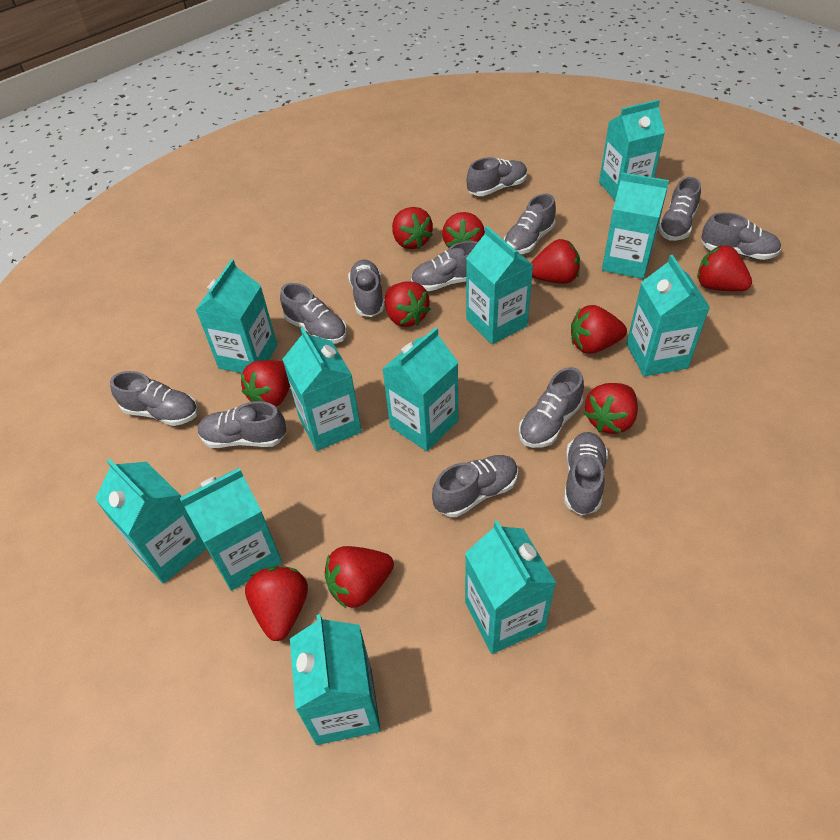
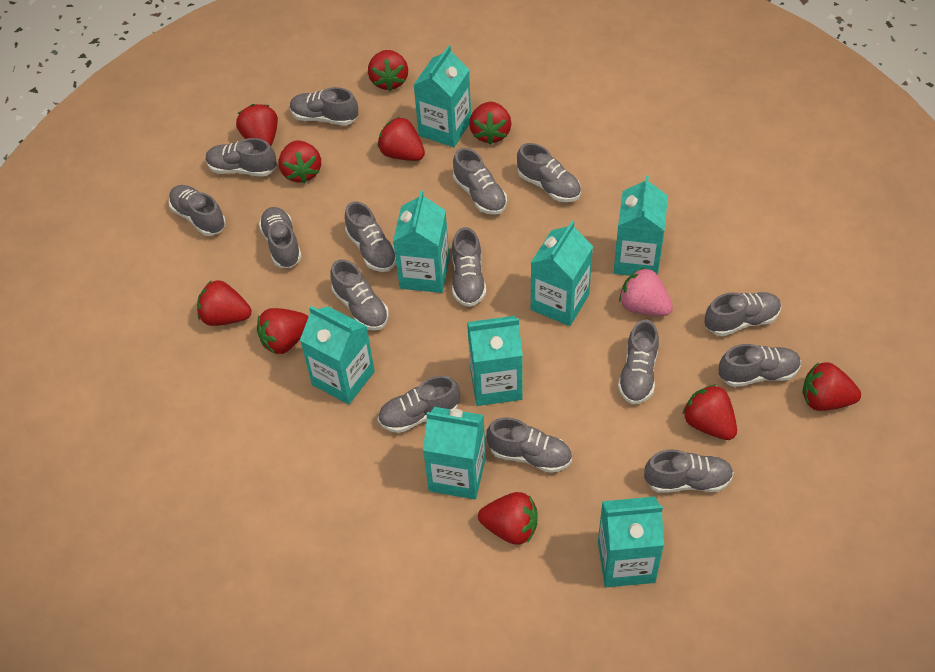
grey shoe: 12 -> 15
pink strawberry: 0 -> 1
turquoise carton: 11 -> 8

